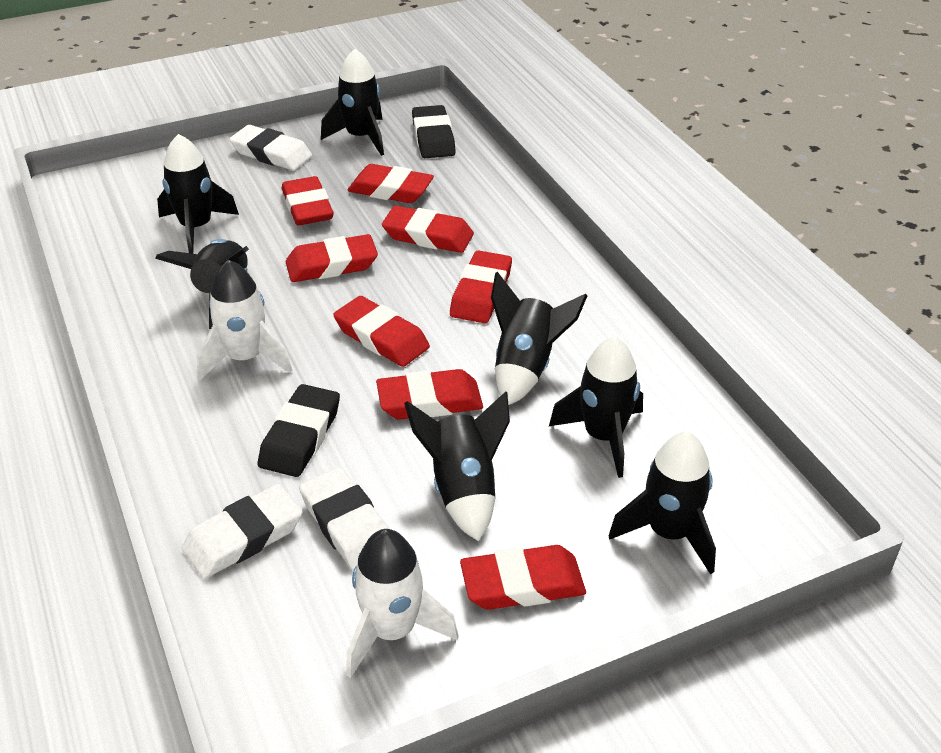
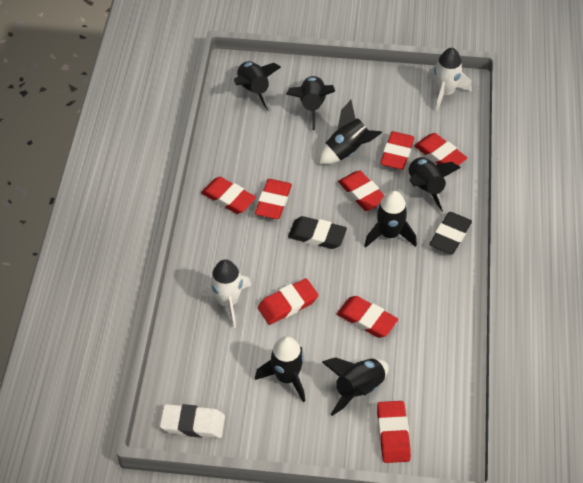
white eraser: 3 -> 1

